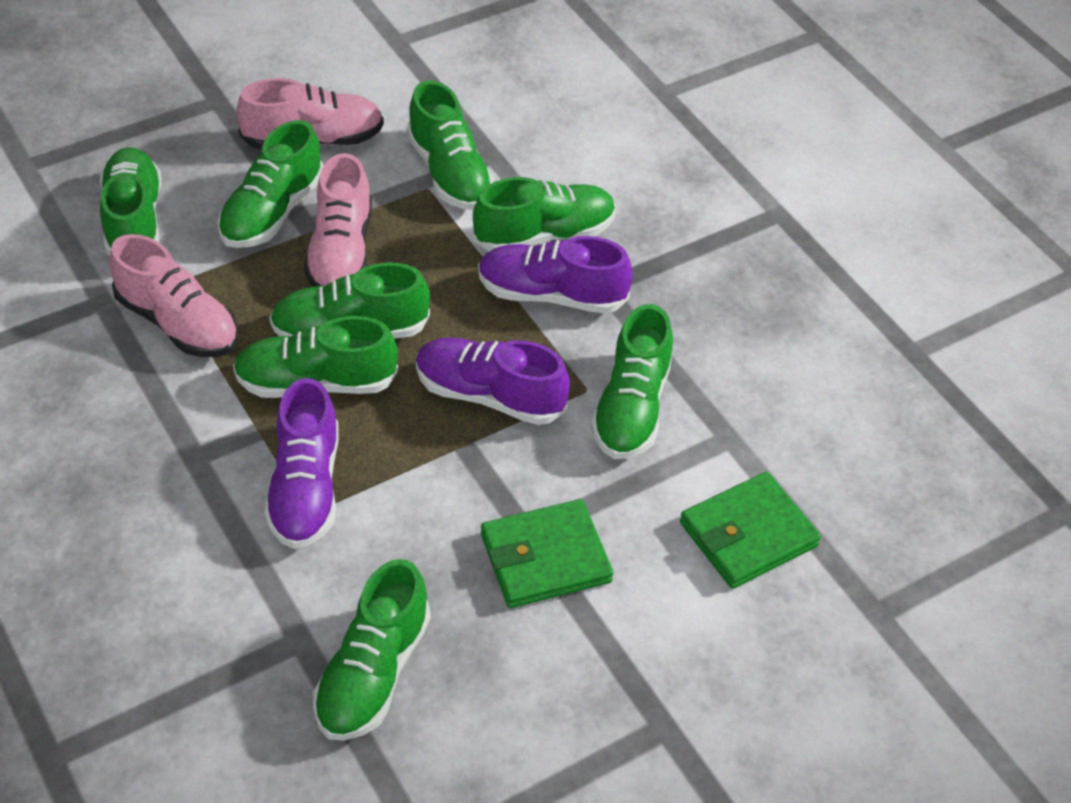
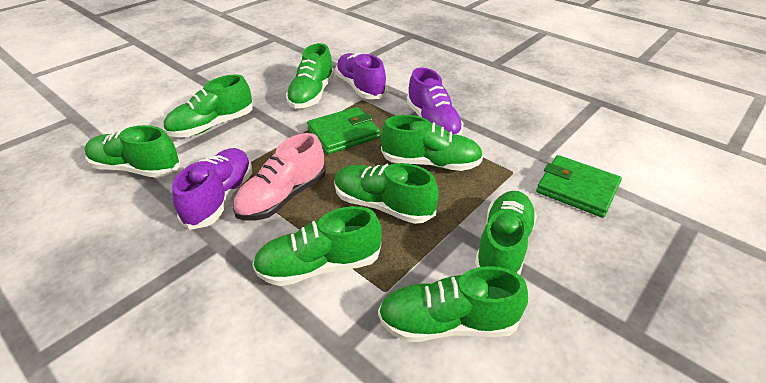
pink shoe: 3 -> 1

